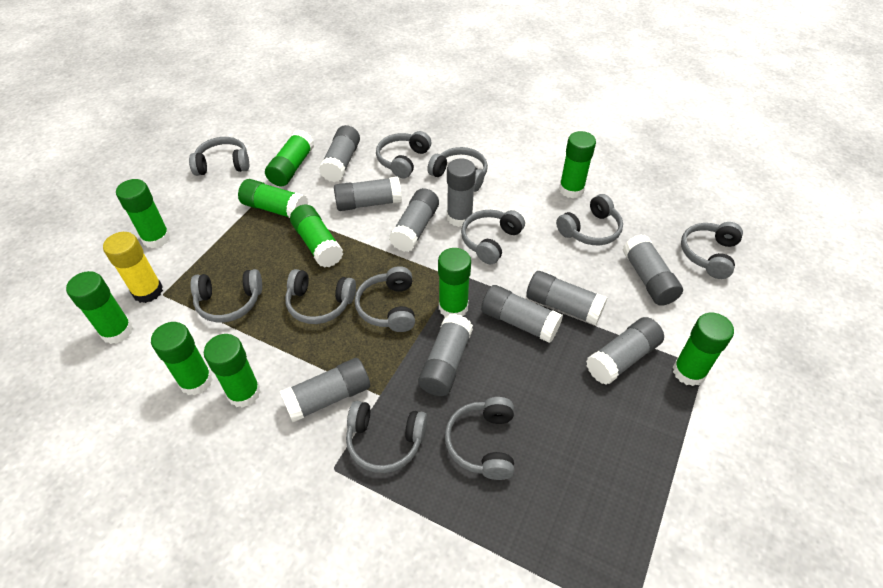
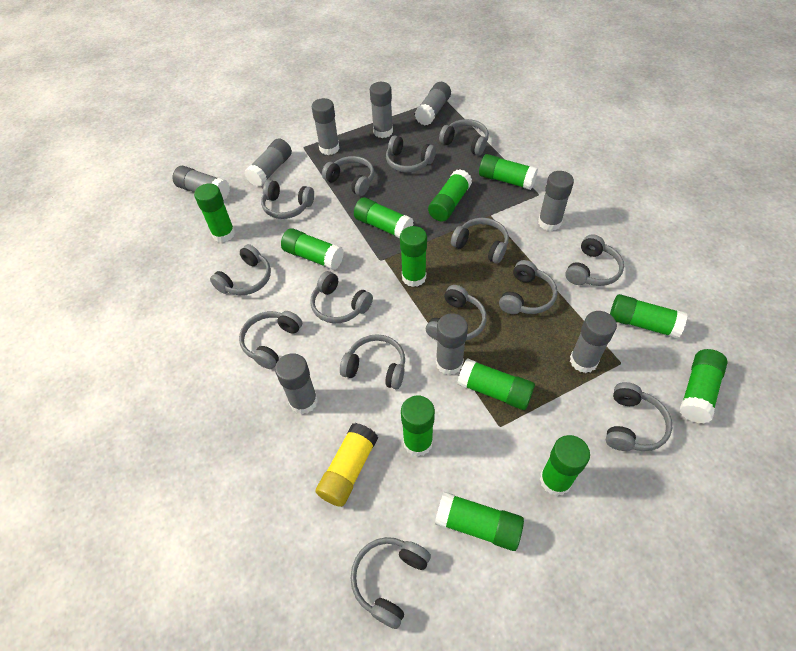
green glue stick: 10 -> 12
grey glue stick: 10 -> 9
grey headphones: 11 -> 14

